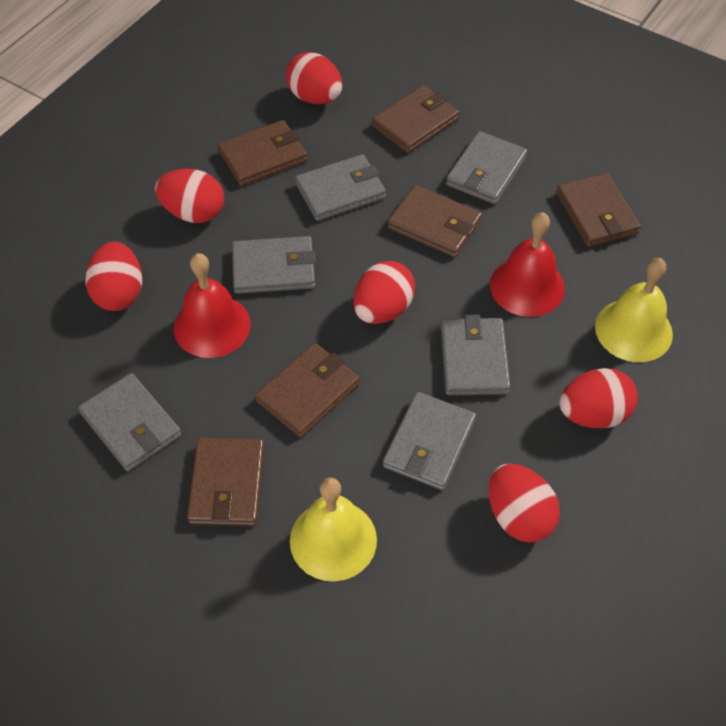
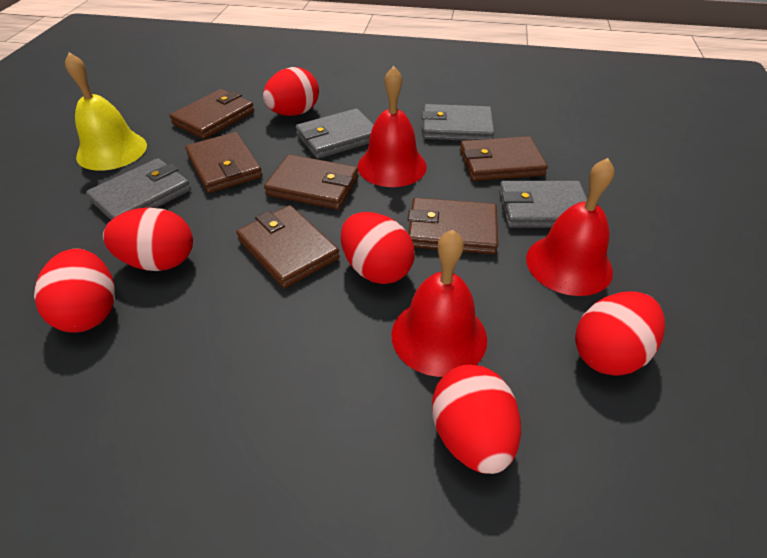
grey wallet: 6 -> 4
red bell: 2 -> 3
yellow bell: 2 -> 1

